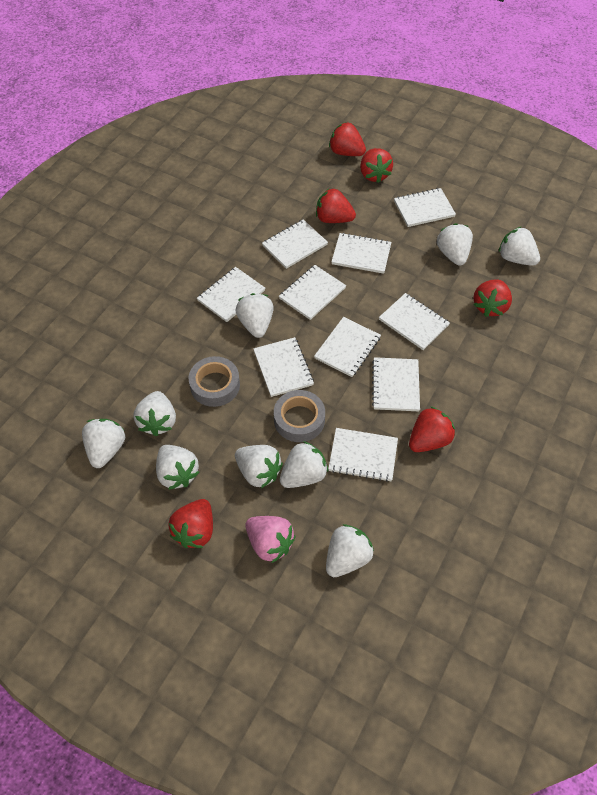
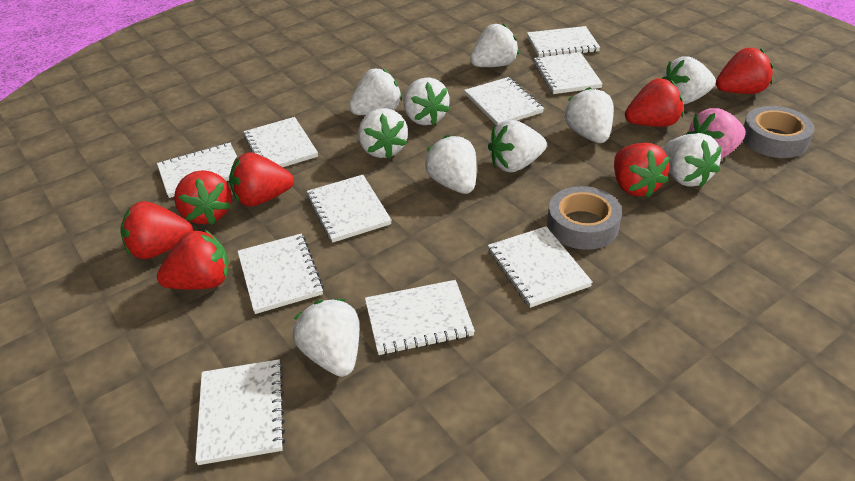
red strawberry: 6 -> 7
white strawberry: 9 -> 10

